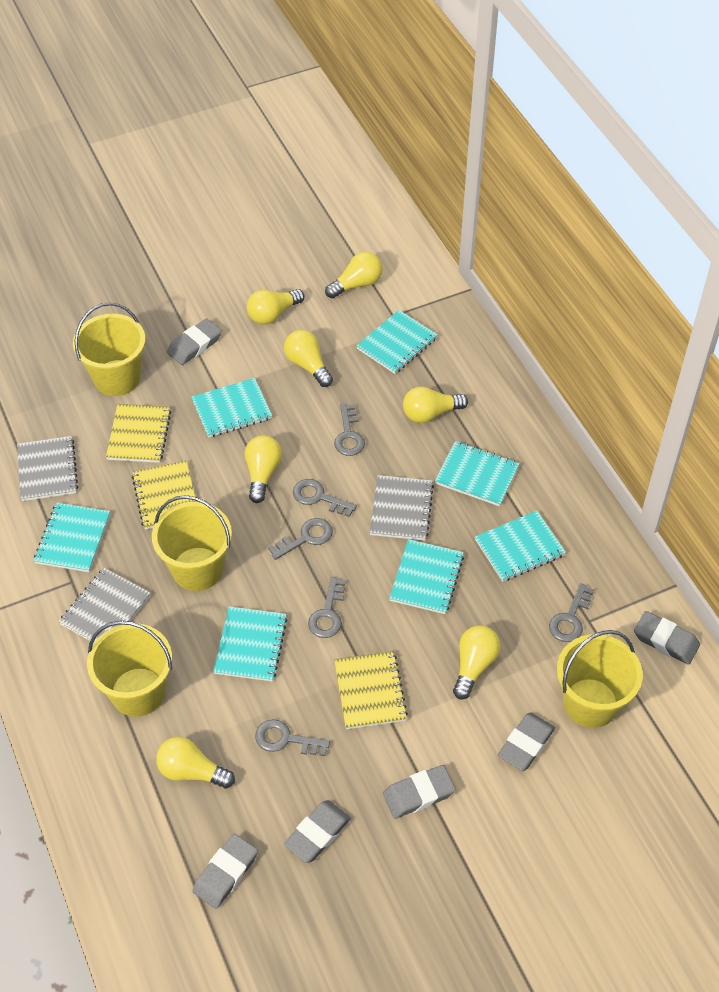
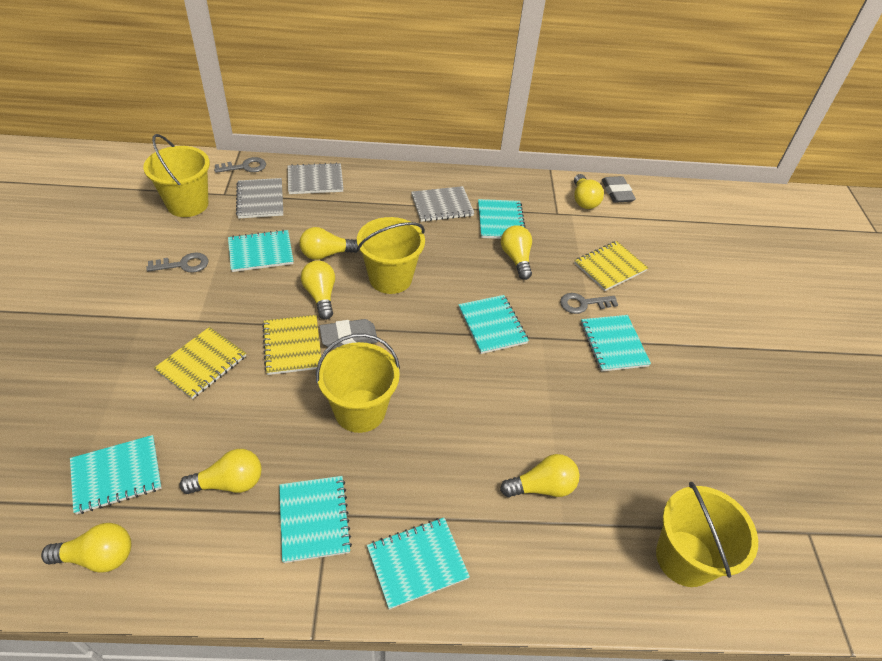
grey eraser: 6 -> 2
grey key: 6 -> 3

